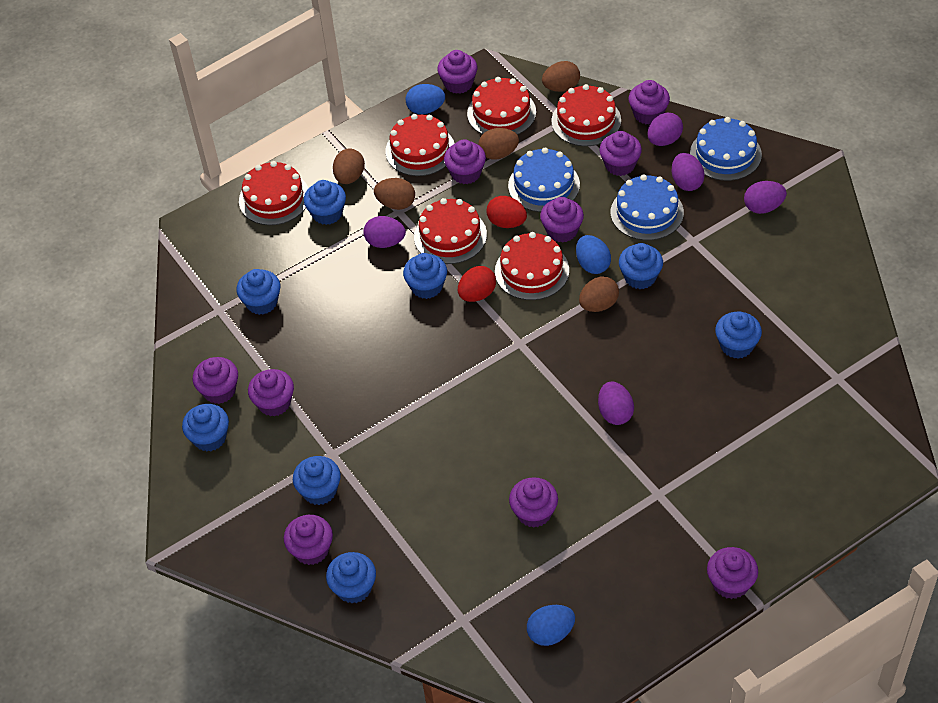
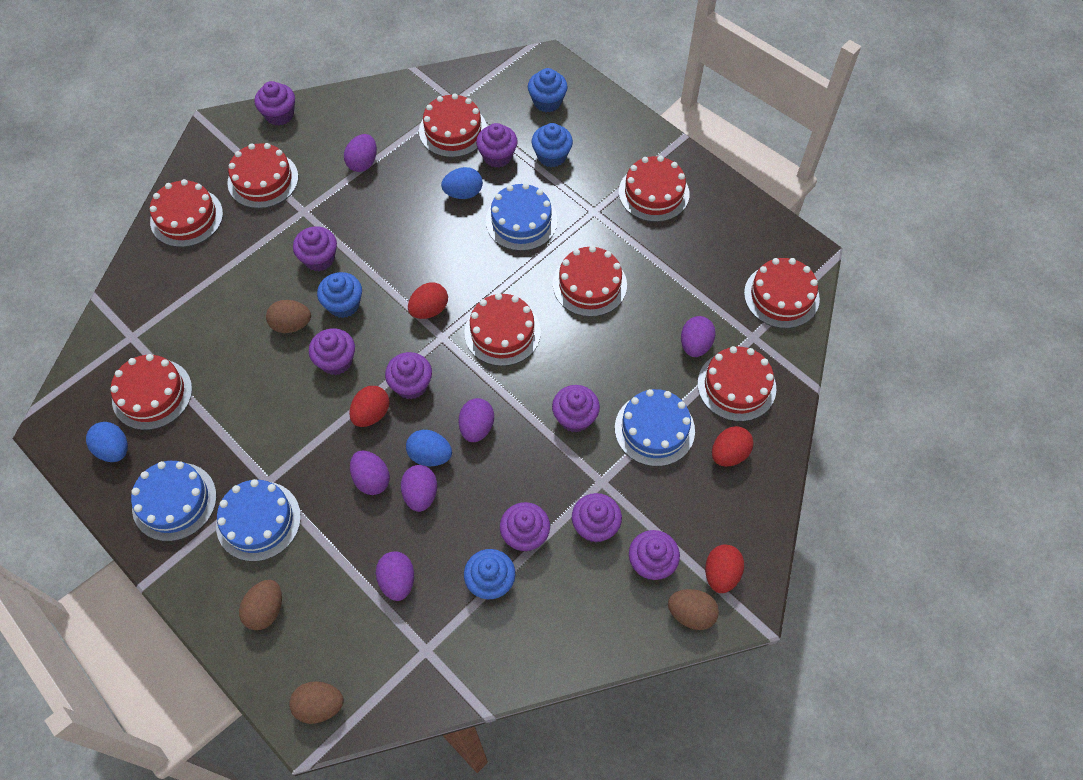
blue cake: 3 -> 4
blue cupcake: 8 -> 4
brown egg: 5 -> 4
purple cupcake: 10 -> 9
purple egg: 5 -> 6
red cake: 6 -> 9
red egg: 2 -> 4

